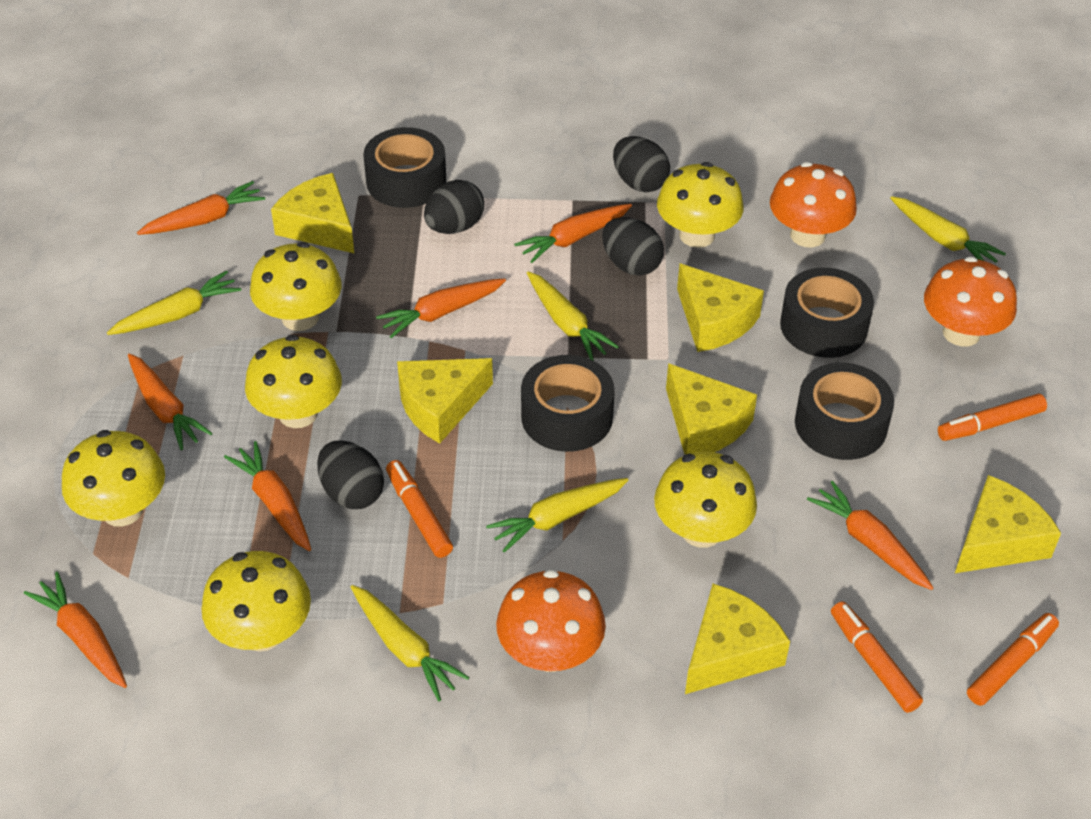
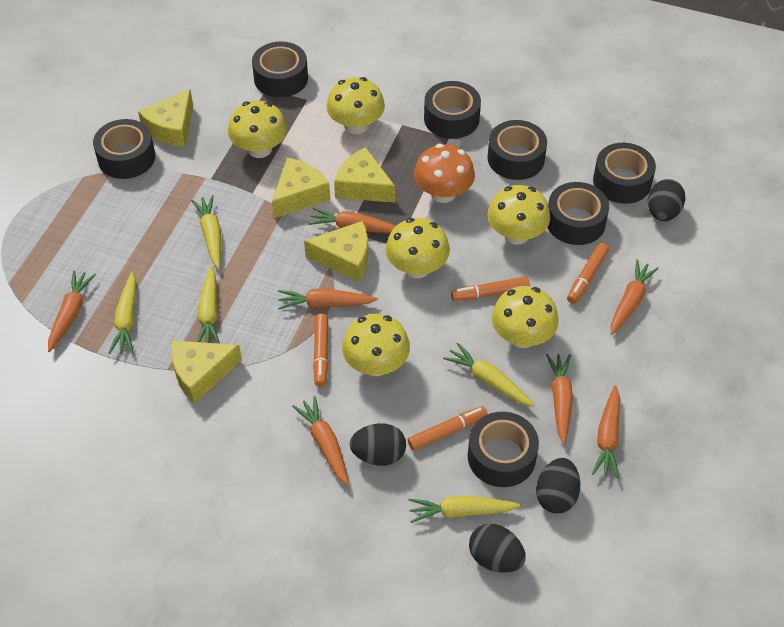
black tape: 4 -> 7
orange mushroom: 3 -> 1
yellow cheese: 6 -> 5

